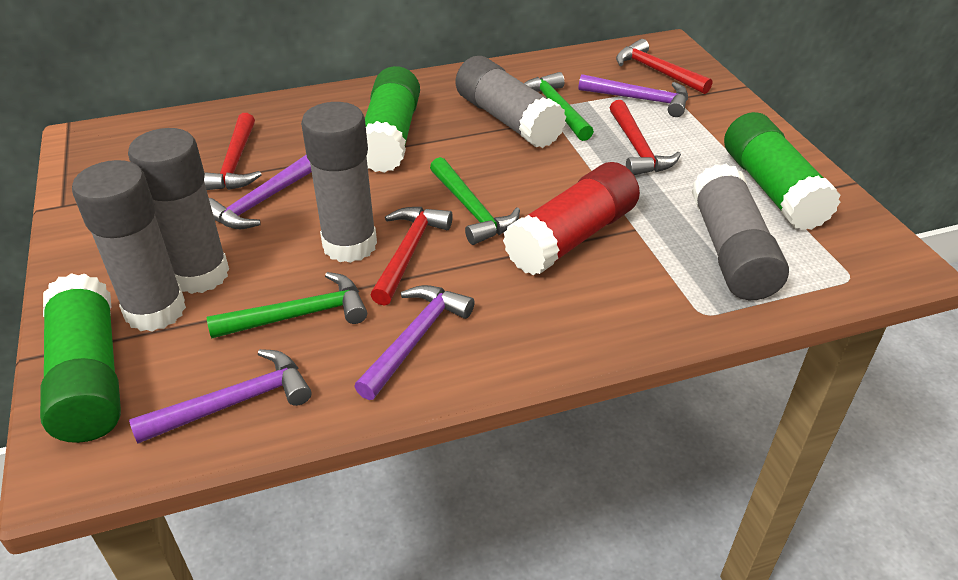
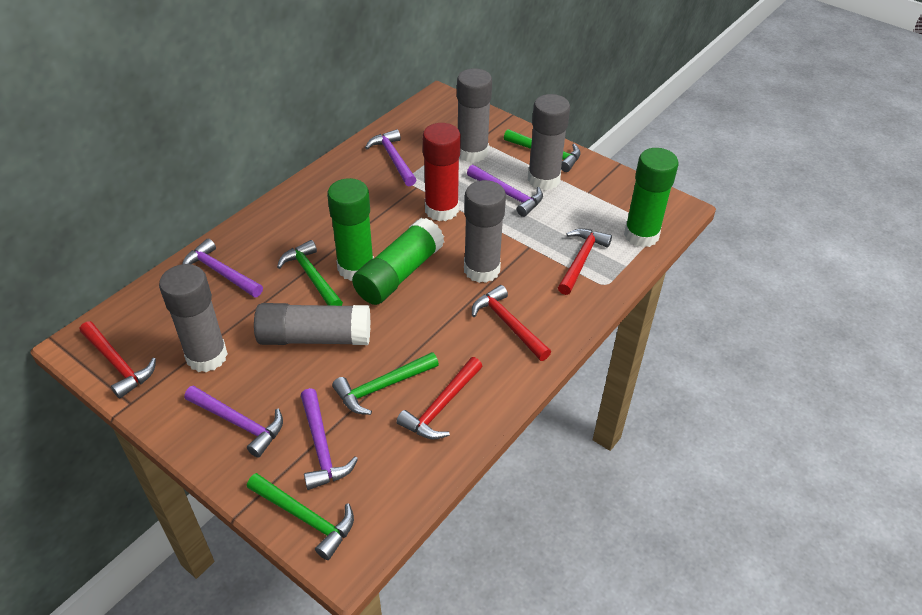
green hammer: 3 -> 4
purple hammer: 4 -> 5

